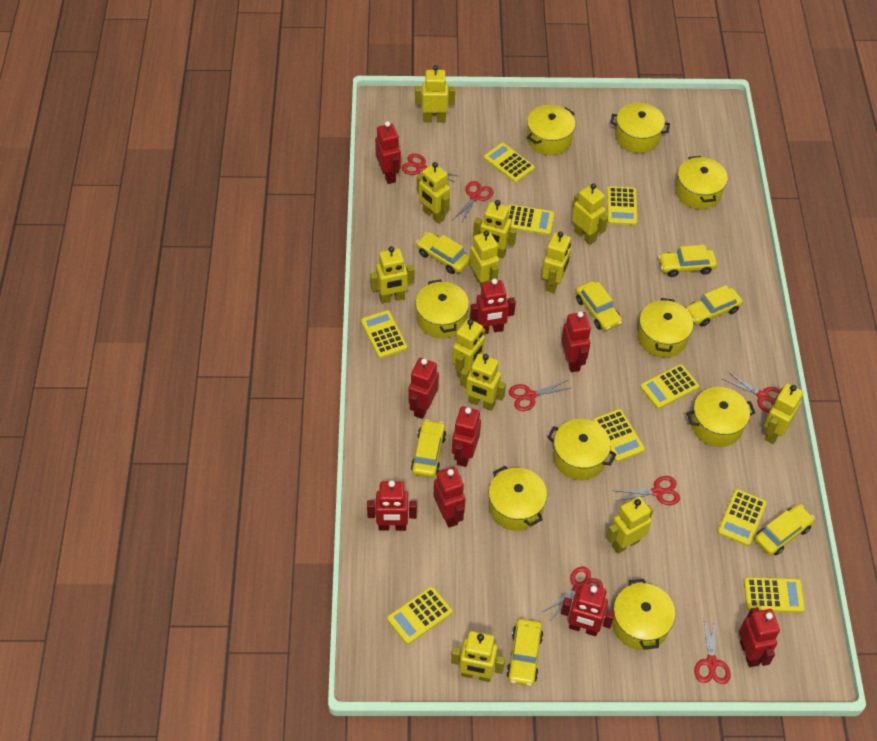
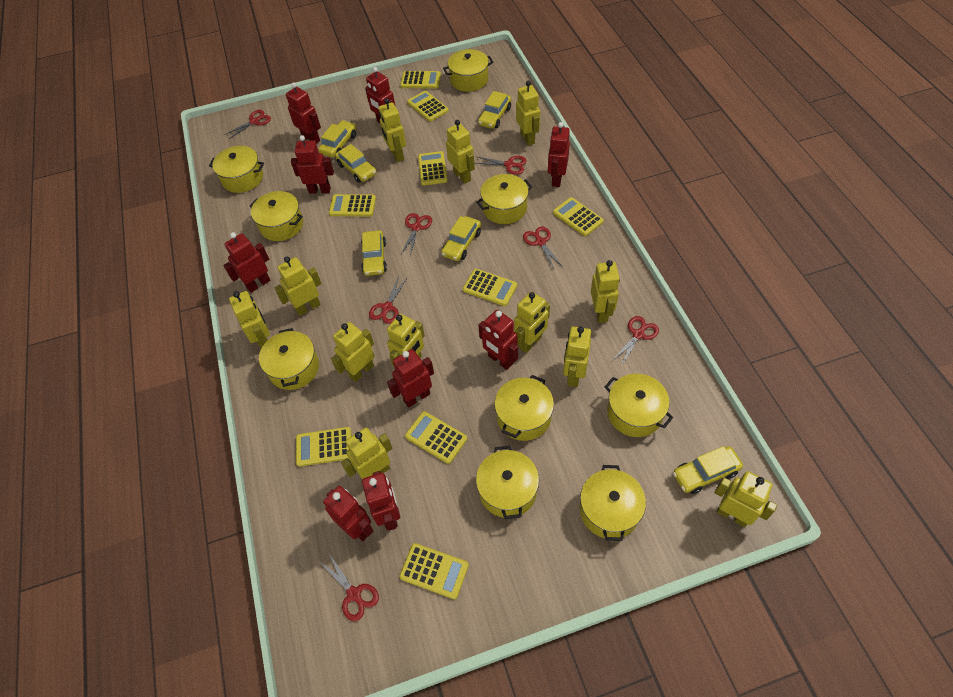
yellow car: 7 -> 6

